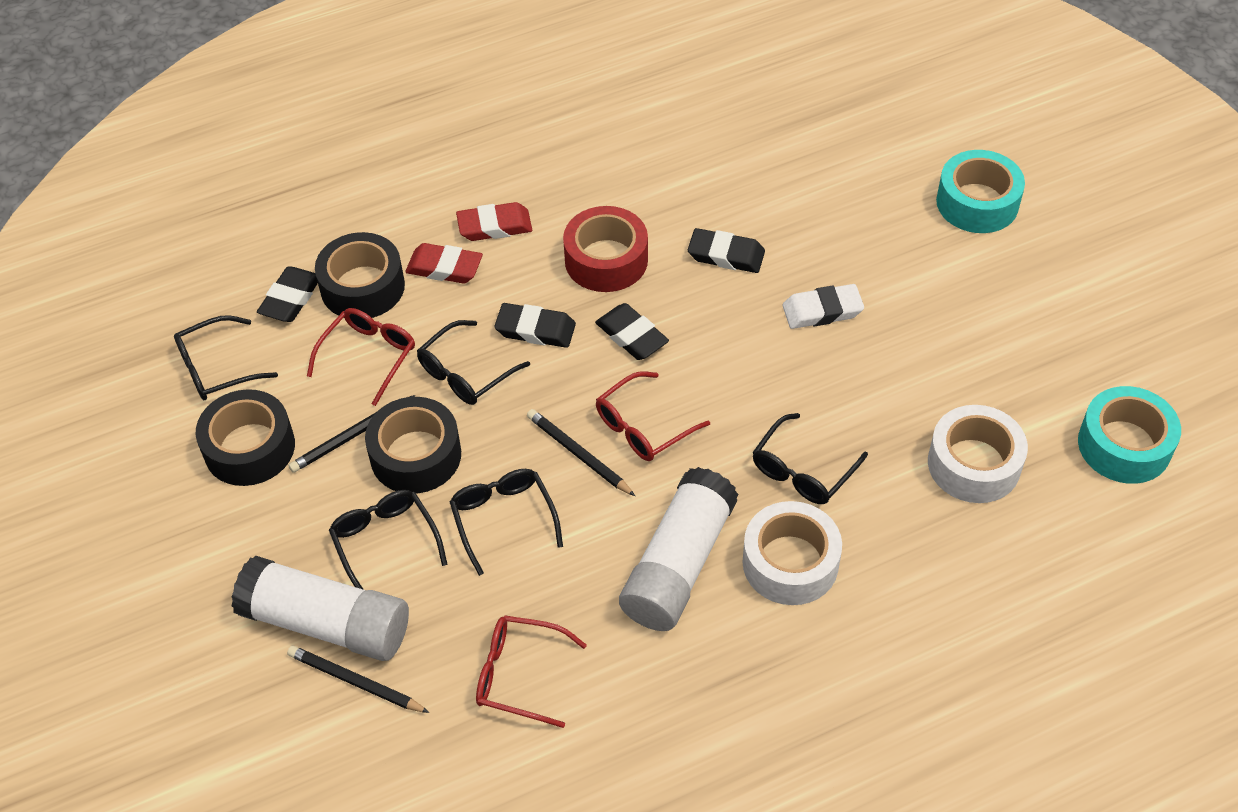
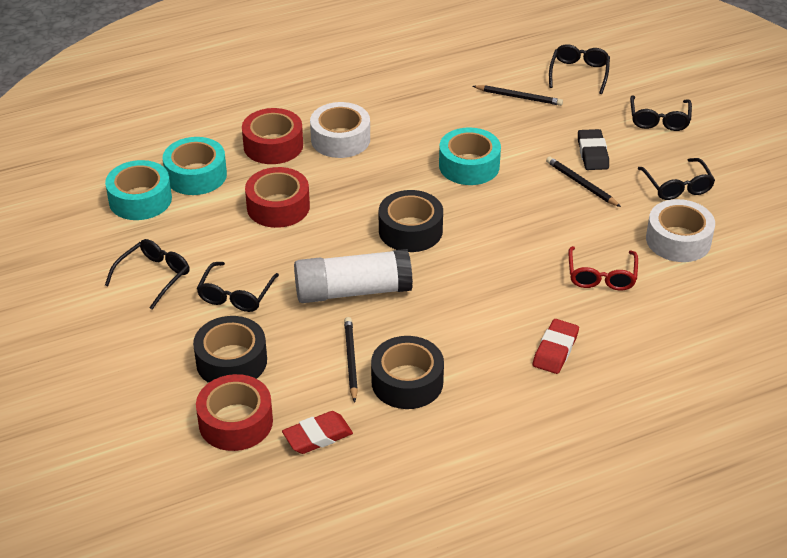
black eraser: 4 -> 1
red glasses: 3 -> 1
red tape: 1 -> 3
turquoise tape: 2 -> 3
white eraser: 1 -> 0
white glue stick: 2 -> 1

